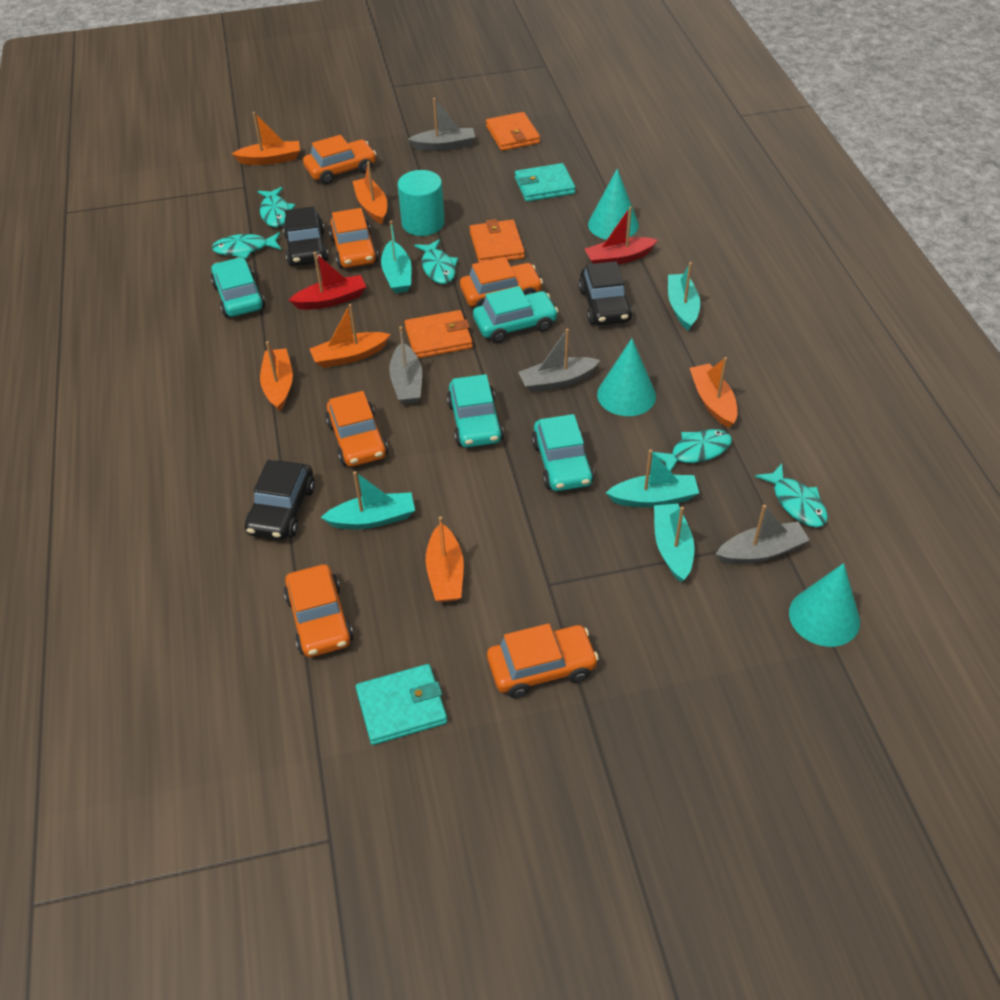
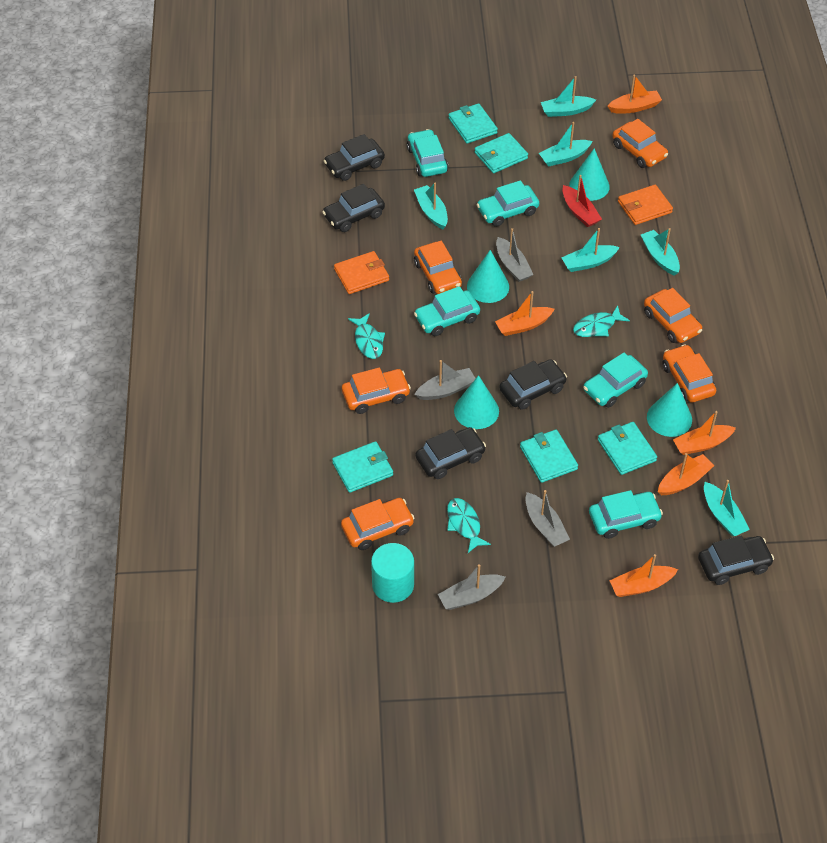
black car: 3 -> 5
orange boat: 6 -> 5
orange wallet: 3 -> 2
red boat: 2 -> 1
turquoise boat: 5 -> 6
turquoise car: 4 -> 5
turquoise cone: 3 -> 4
turquoise fish: 5 -> 3
turquoise wallet: 2 -> 5

